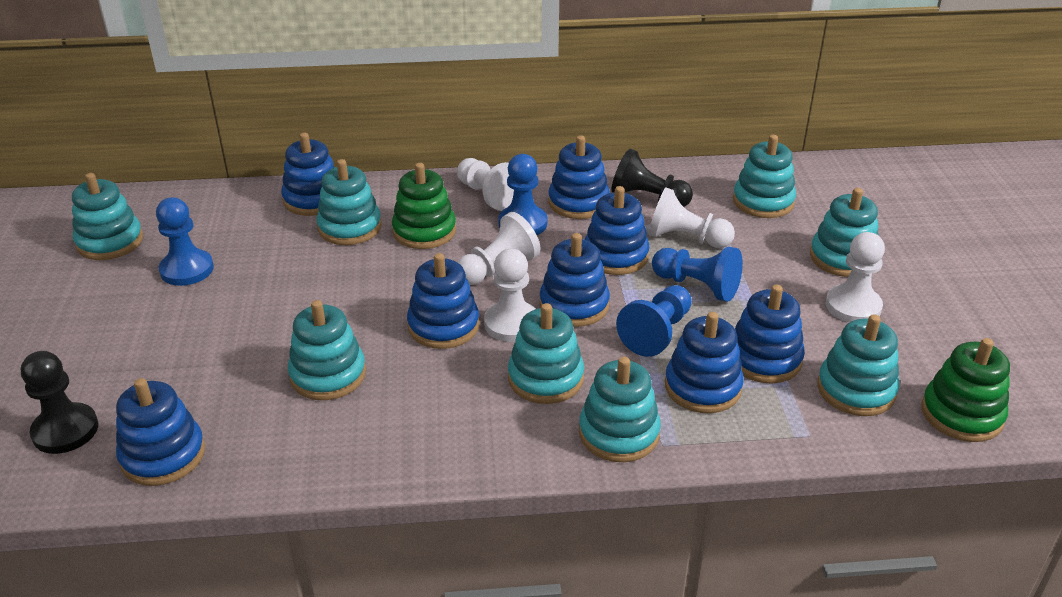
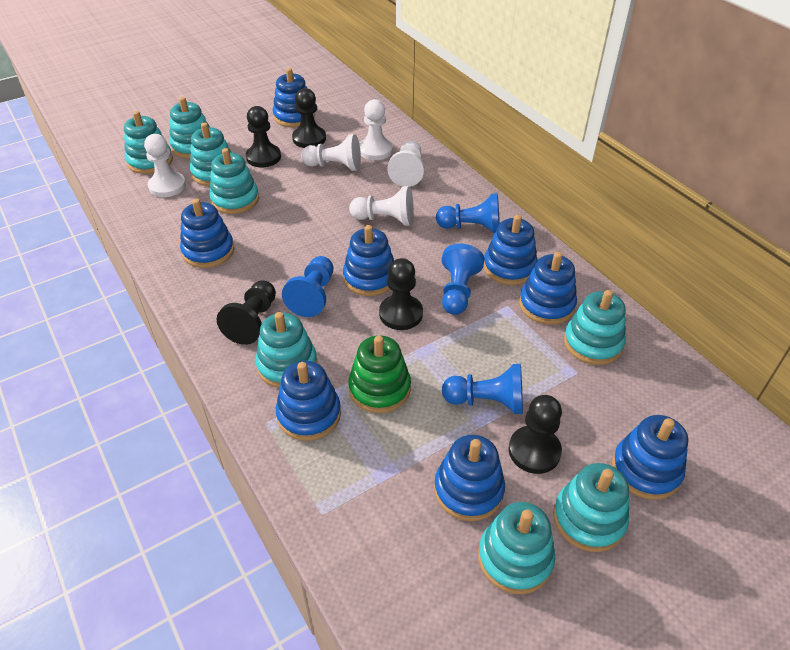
black pawn: 2 -> 5
green stacking toy: 2 -> 1

